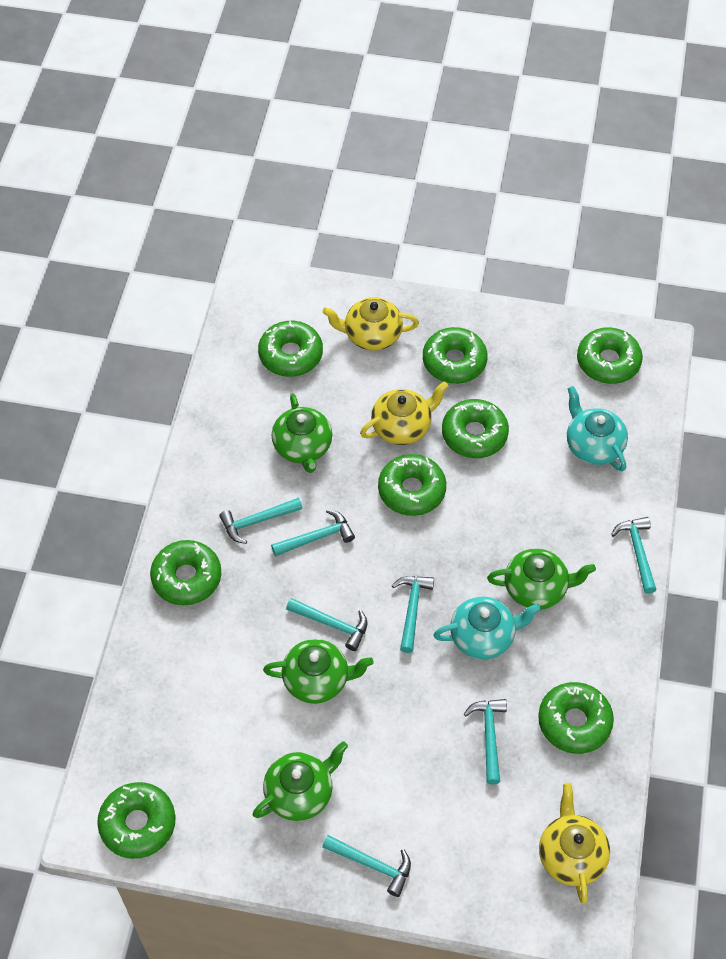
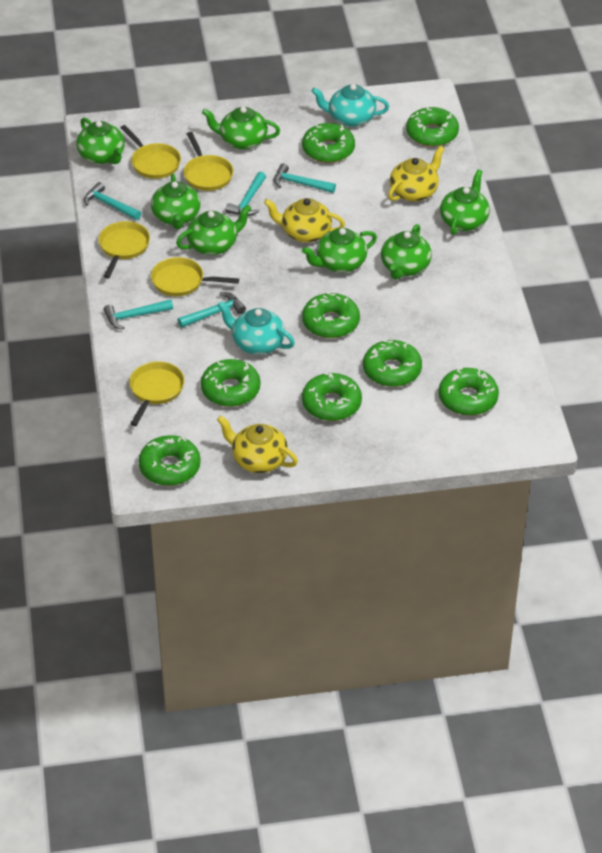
green teapot: 4 -> 7
turquoise hammer: 7 -> 5
yellow pan: 0 -> 5

